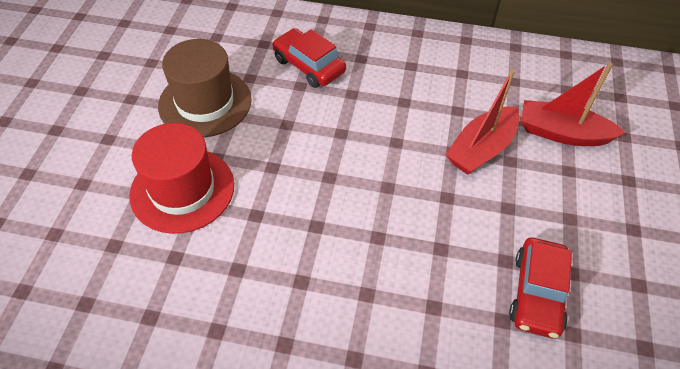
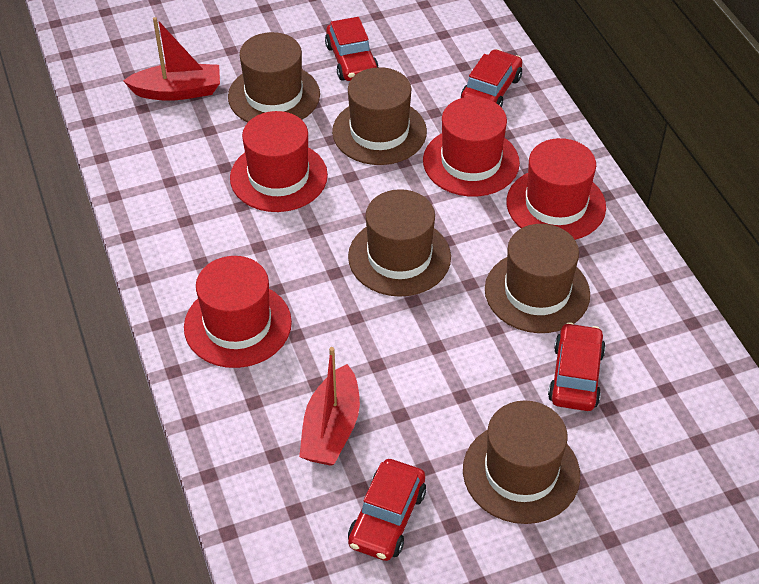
brown hat: 1 -> 5
red car: 2 -> 4
red hat: 1 -> 4

